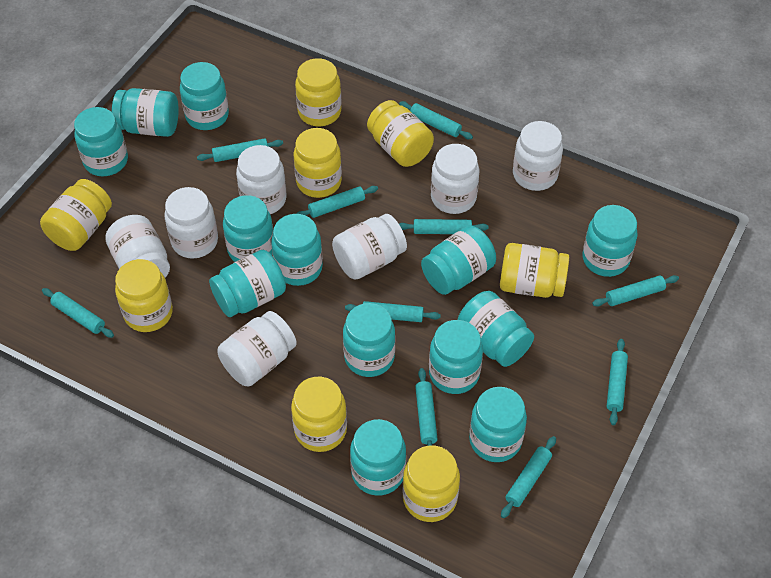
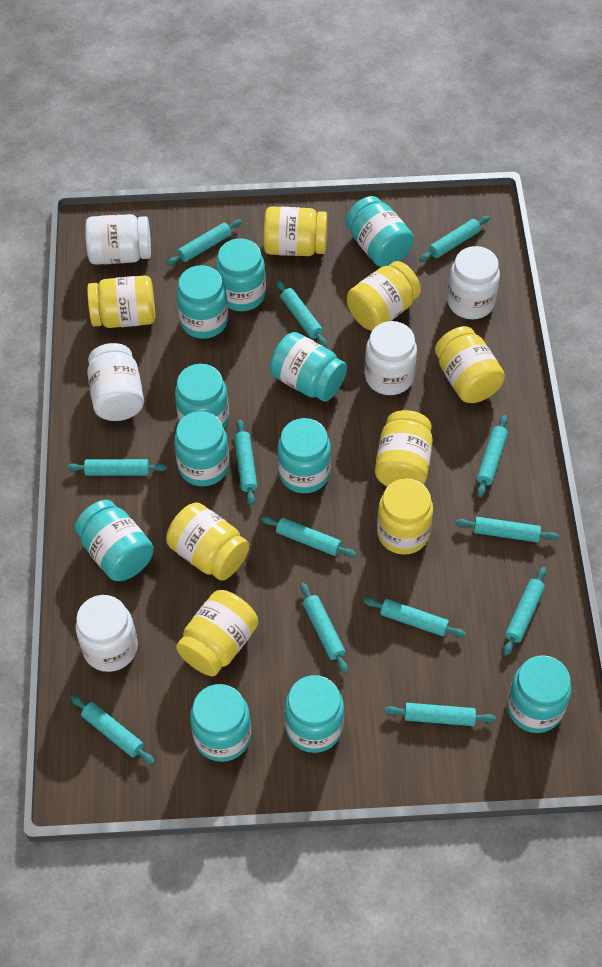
turquoise jar: 13 -> 11
turquoise rolling pin: 10 -> 13
white jar: 7 -> 5

